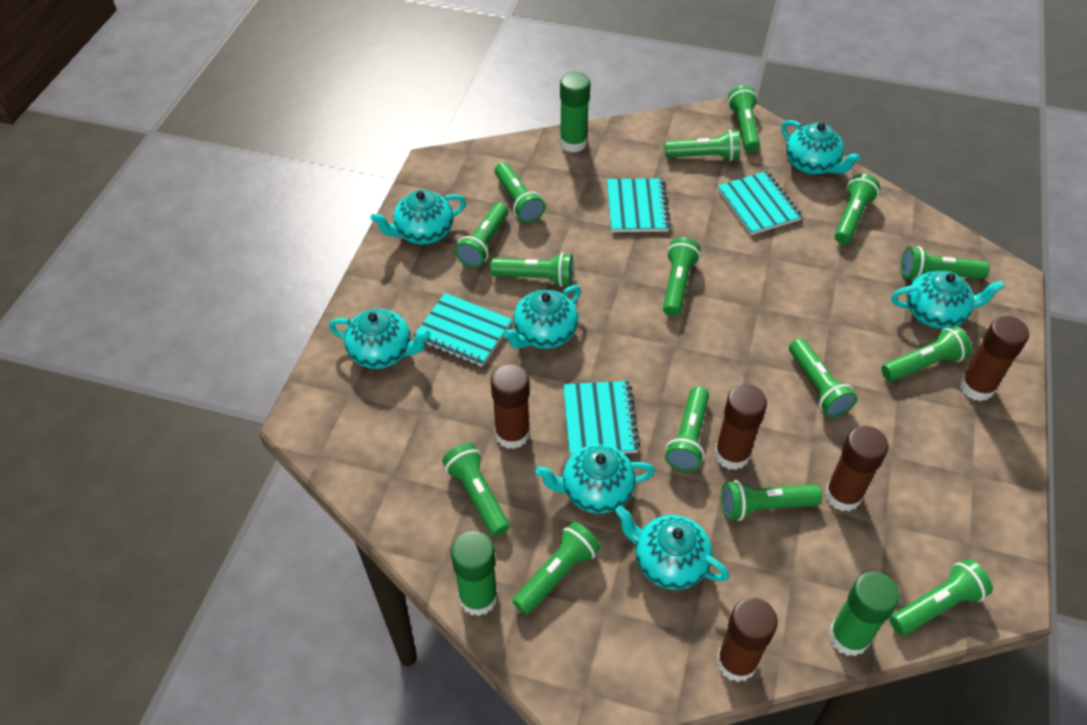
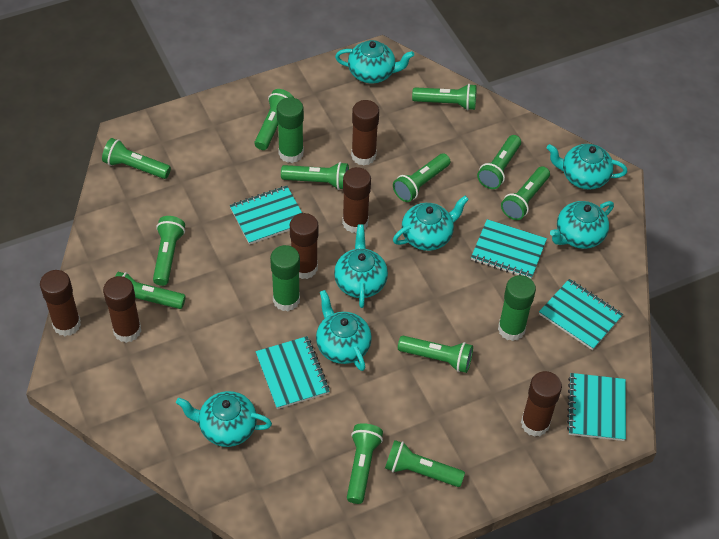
brown glue stick: 5 -> 6
green flashlight: 15 -> 12
turquoise notebook: 4 -> 5

